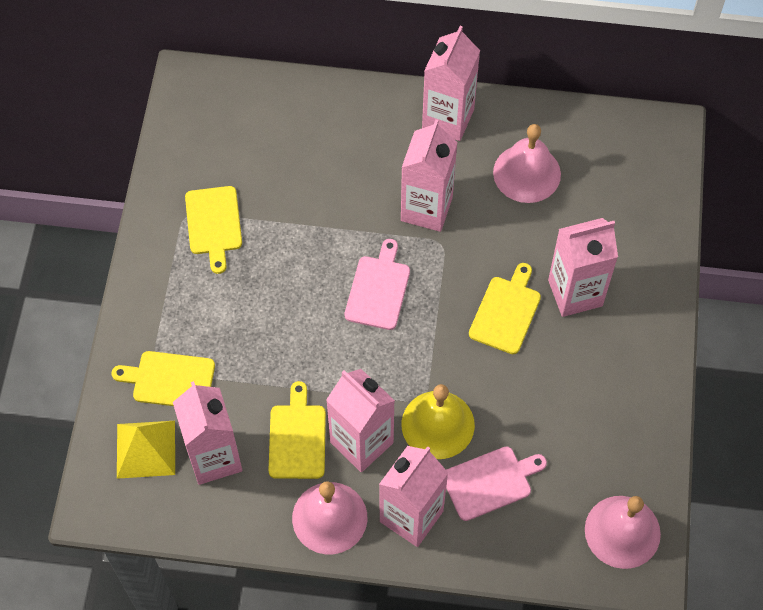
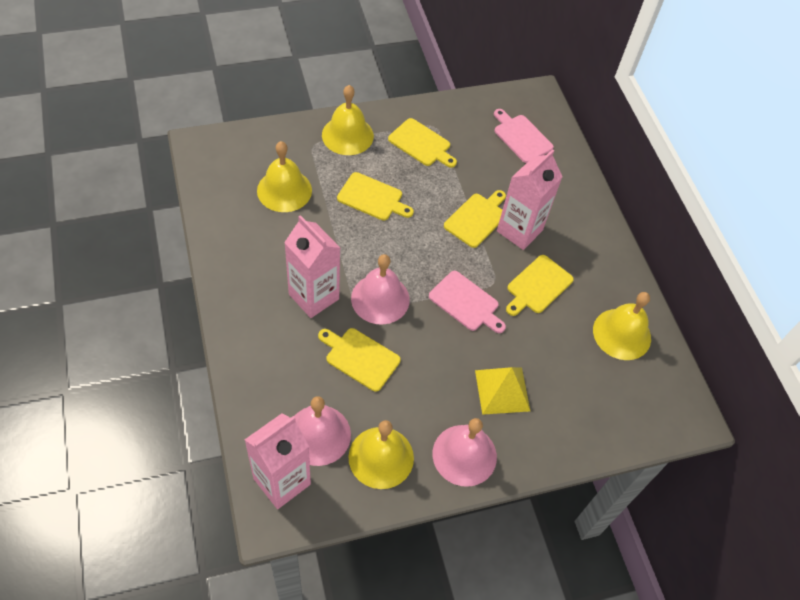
pink carton: 6 -> 3
yellow bell: 1 -> 4
yellow cutting board: 4 -> 5

